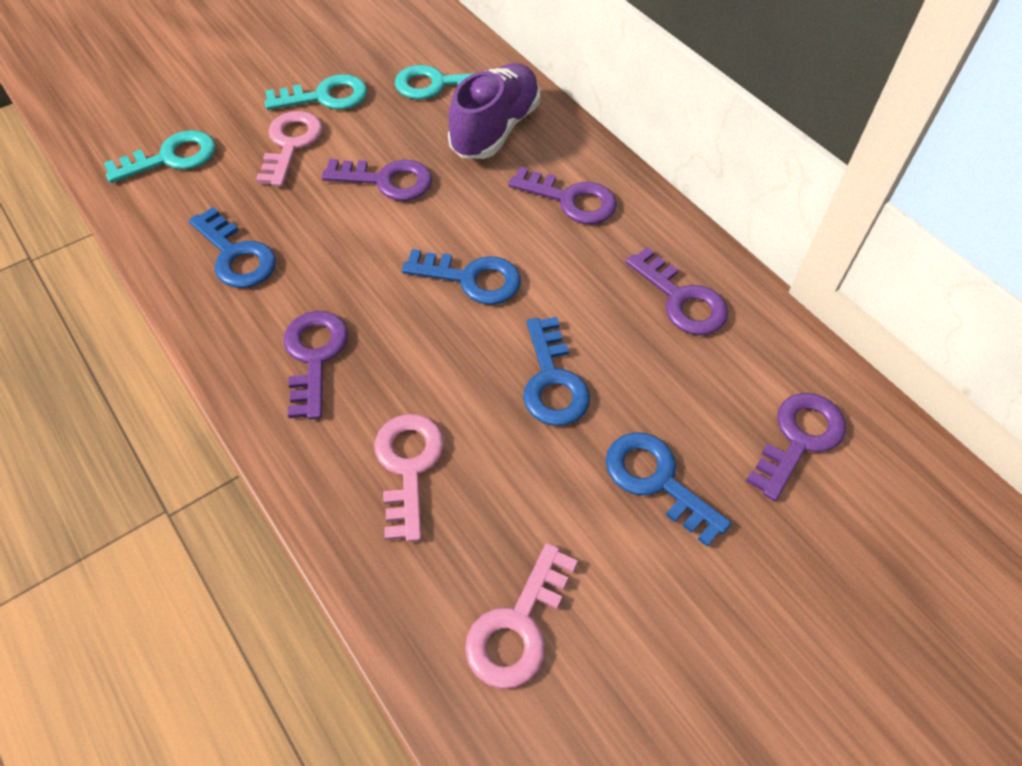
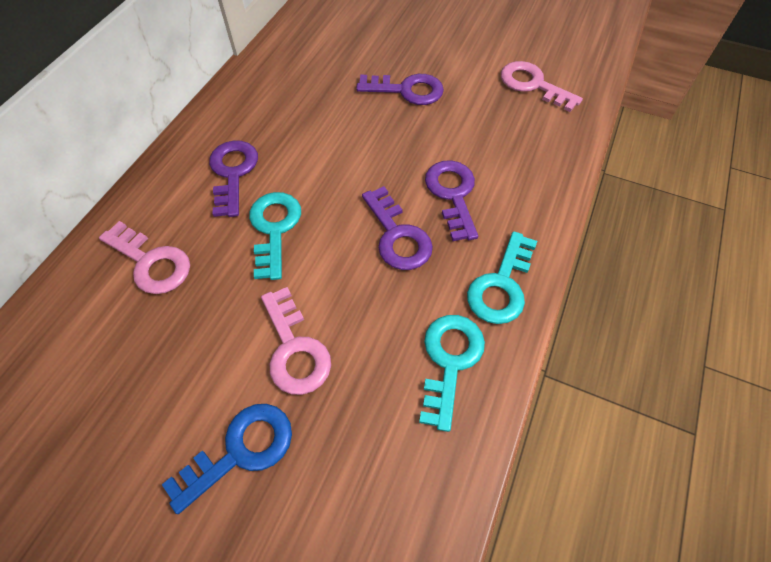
blue key: 4 -> 1
purple key: 5 -> 4
purple shoe: 1 -> 0

